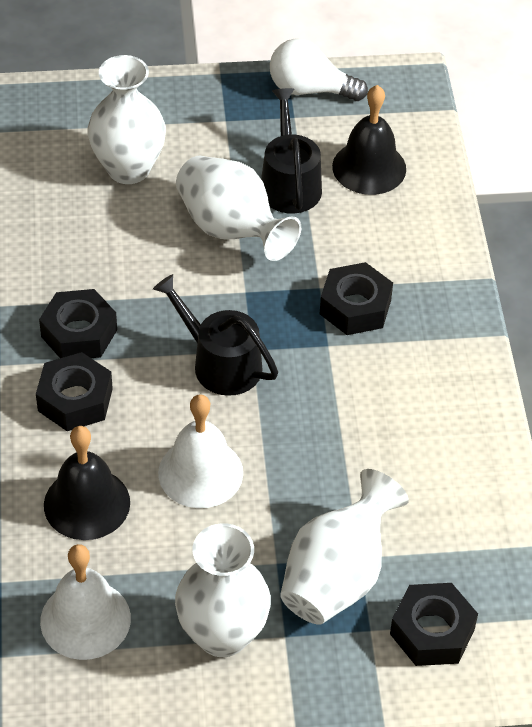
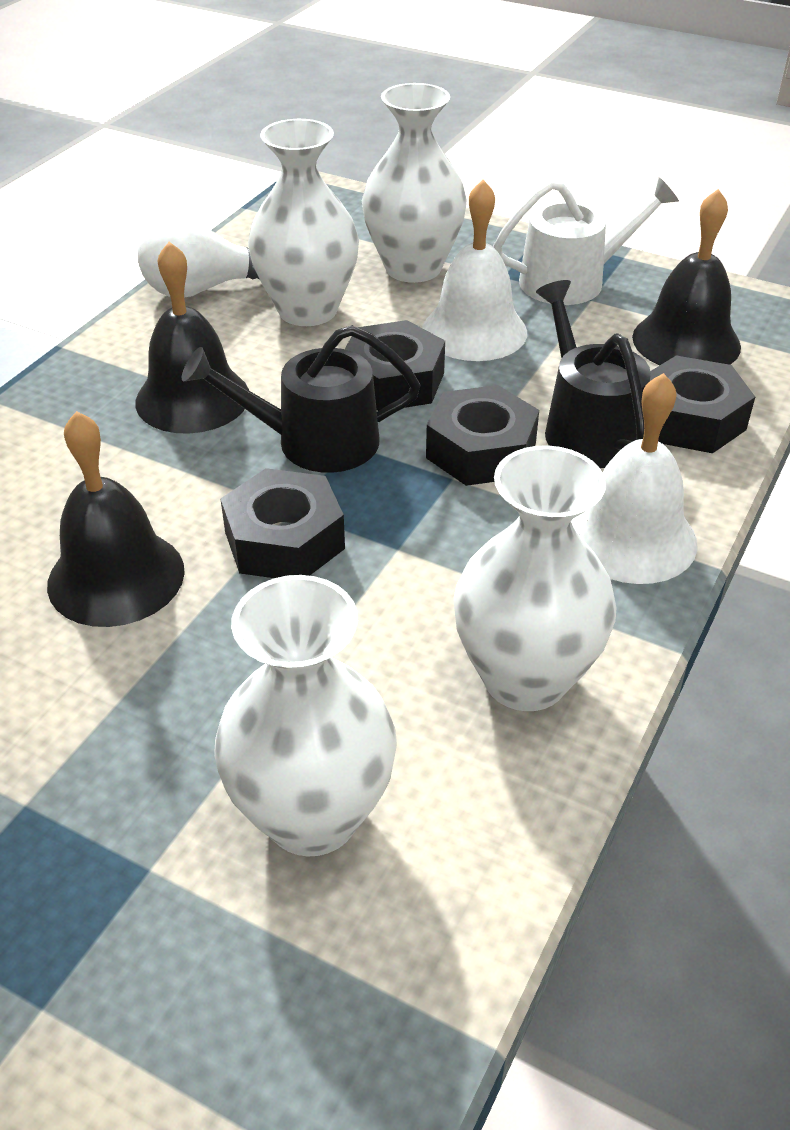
black bell: 2 -> 3
white watering can: 0 -> 1

